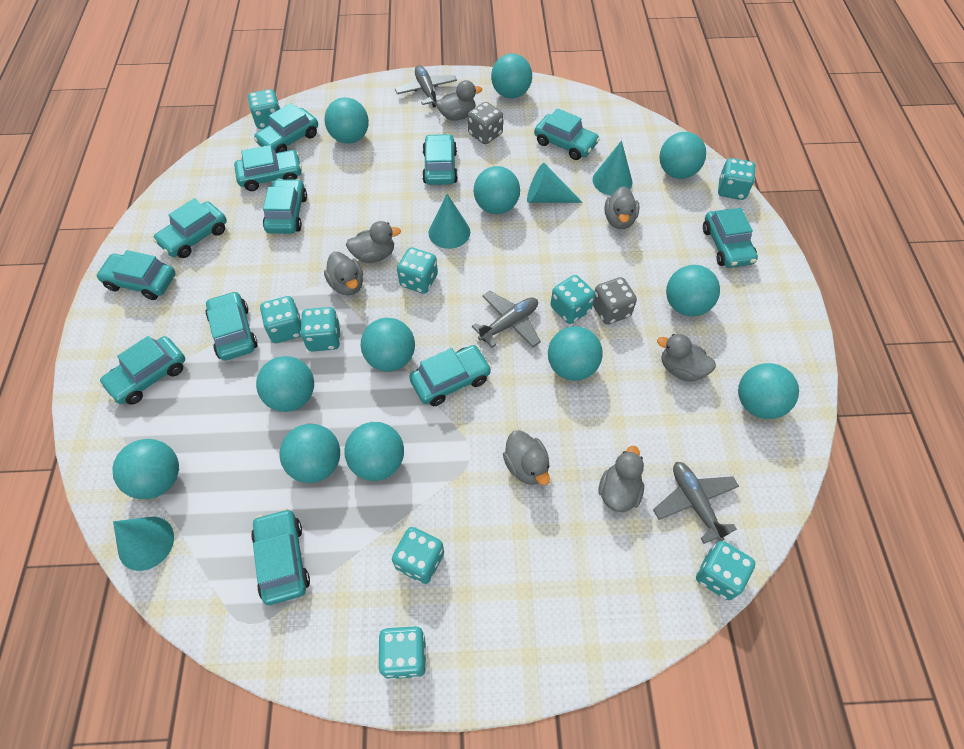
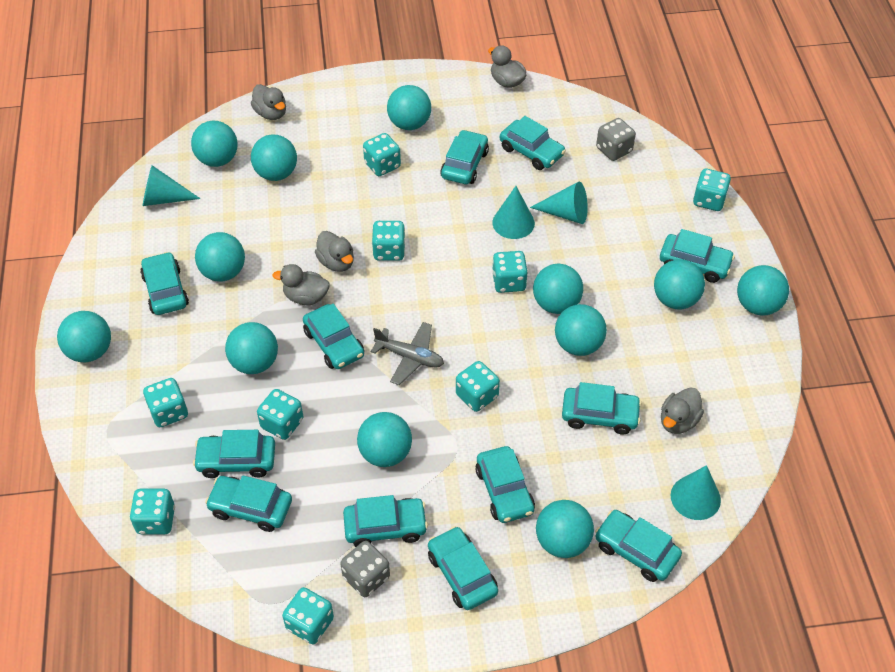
grey duck: 7 -> 5
grey plane: 3 -> 1

